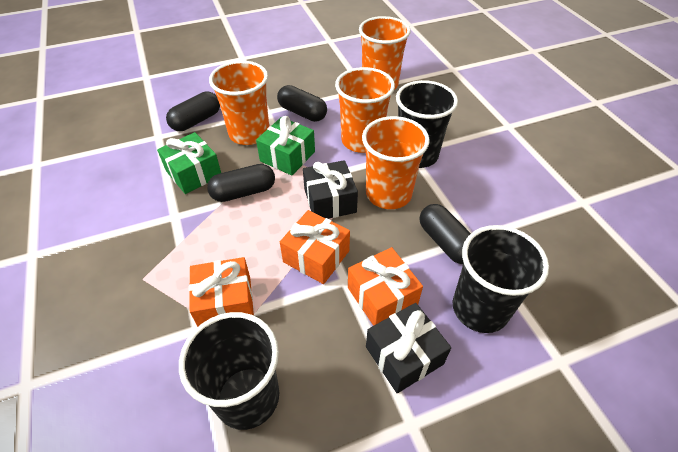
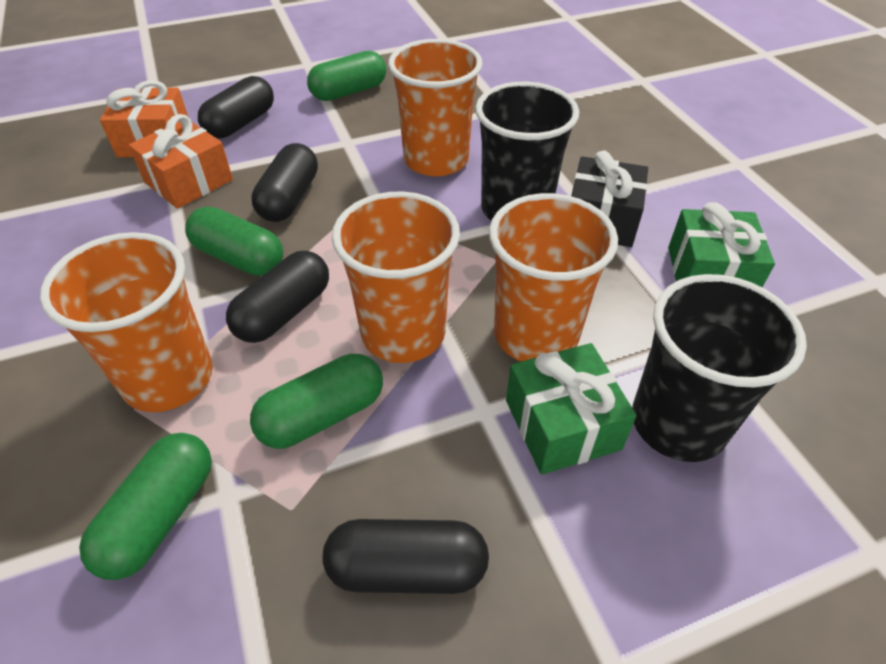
black cup: 3 -> 2
black gift: 2 -> 1
green capsule: 0 -> 4
orange gift: 3 -> 2

